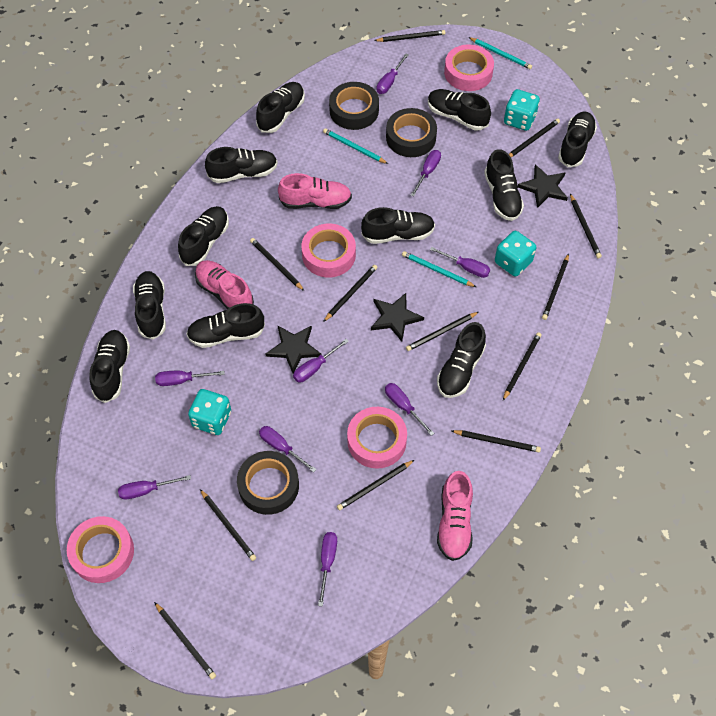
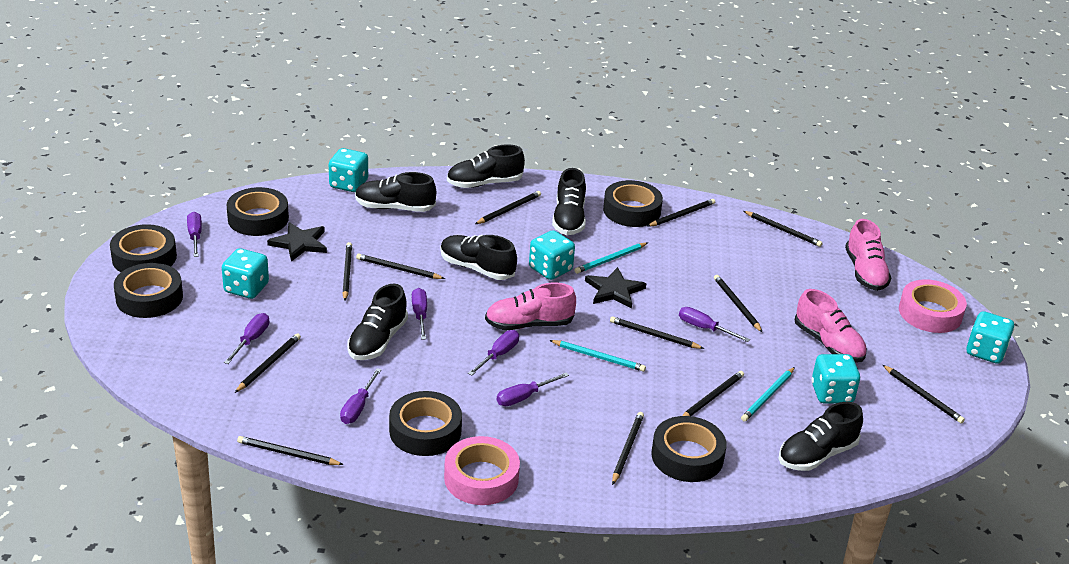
black shoe: 11 -> 6
black star: 3 -> 2
black tape: 3 -> 6
pink tape: 4 -> 2
purple screwdriver: 9 -> 7
turquoise dice: 3 -> 5

